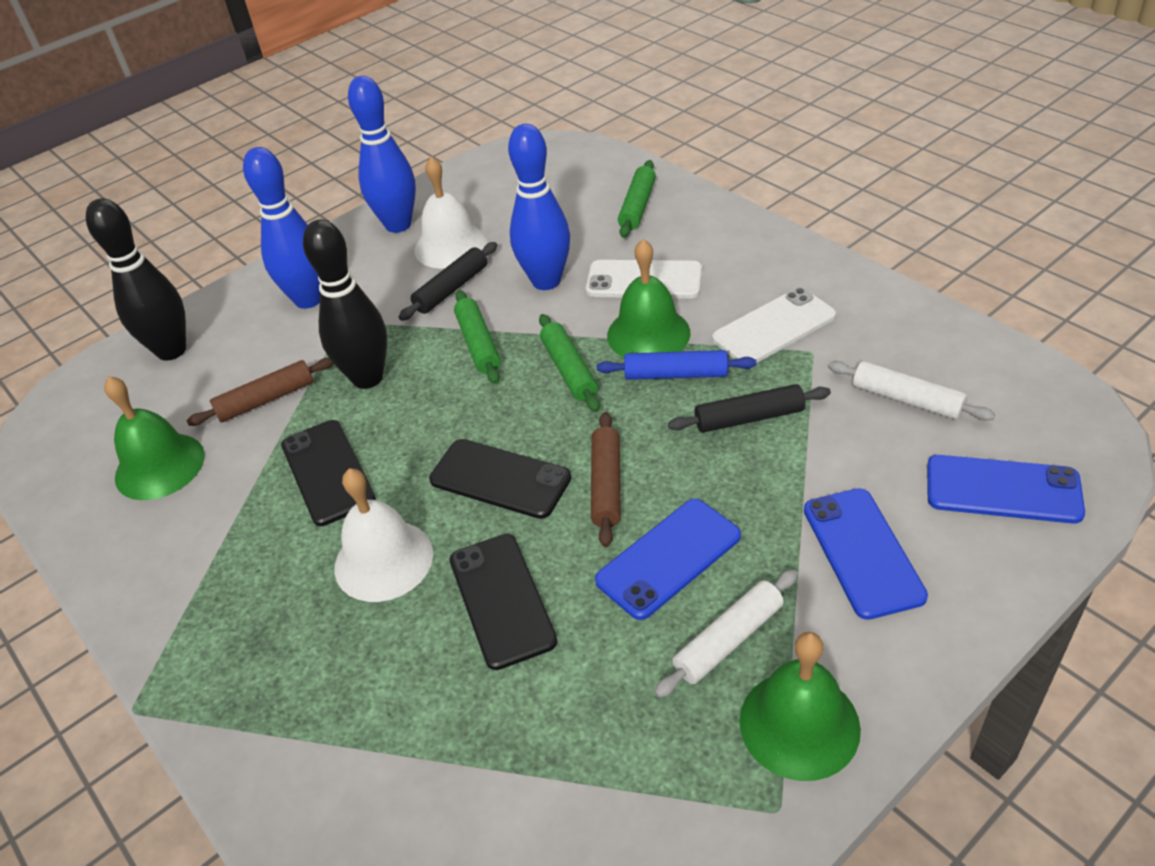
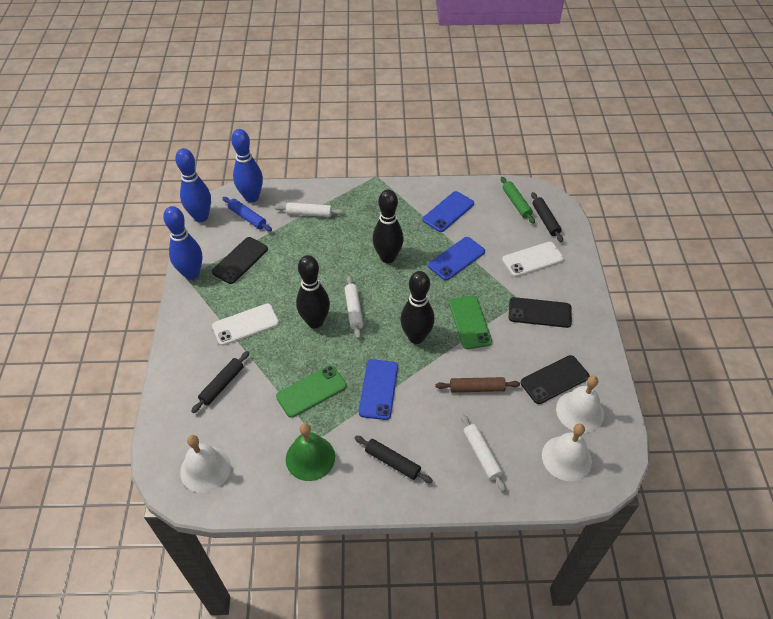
black bowling pin: 2 -> 3
black rolling pin: 2 -> 3
brown rolling pin: 2 -> 1
green bell: 3 -> 1
green phone: 0 -> 2
green rolling pin: 3 -> 1
white bell: 2 -> 3
white rolling pin: 2 -> 3

